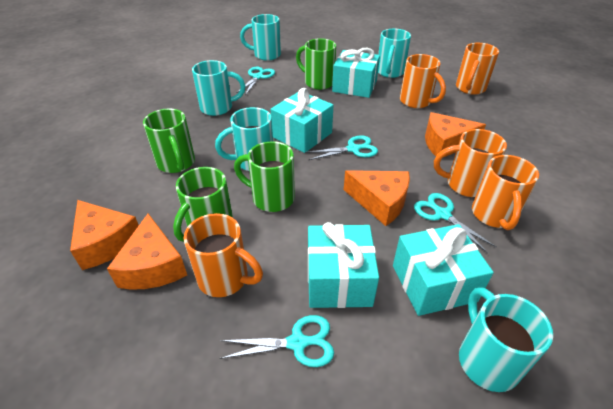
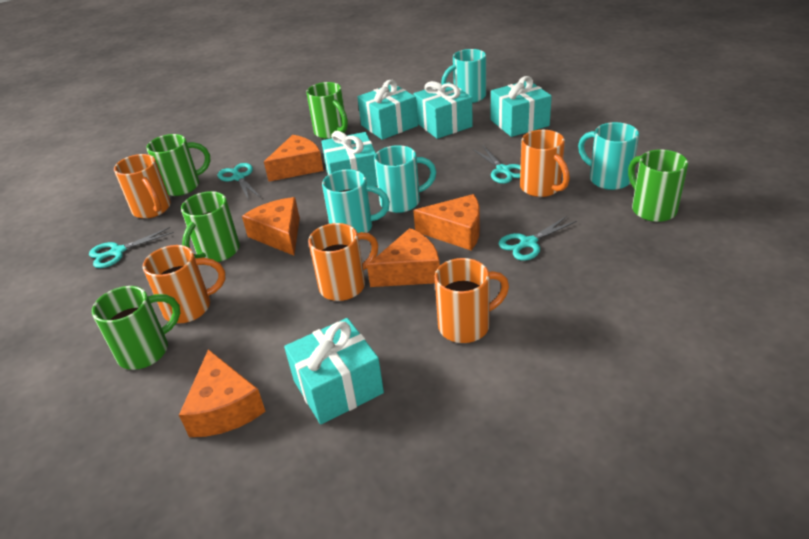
green mug: 4 -> 5
orange cheese: 4 -> 5
turquoise gift: 4 -> 5
turquoise mug: 5 -> 4

